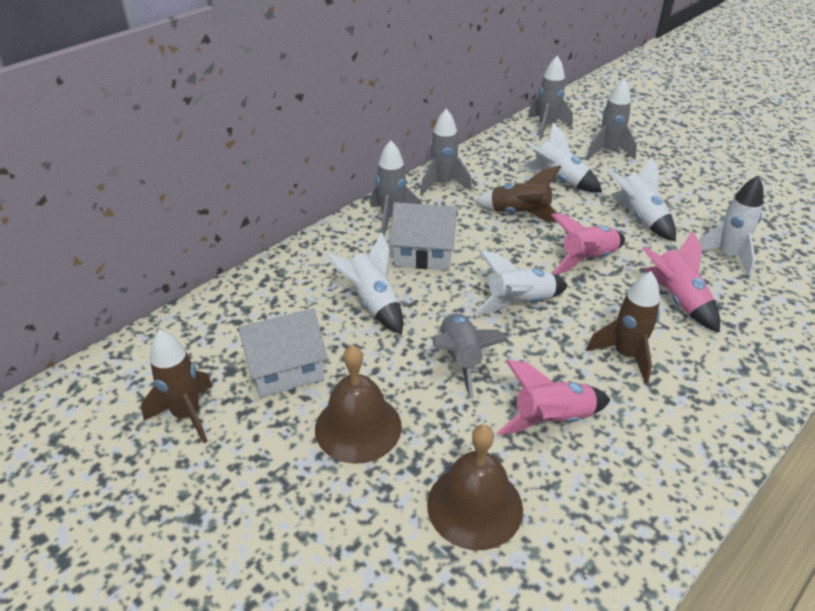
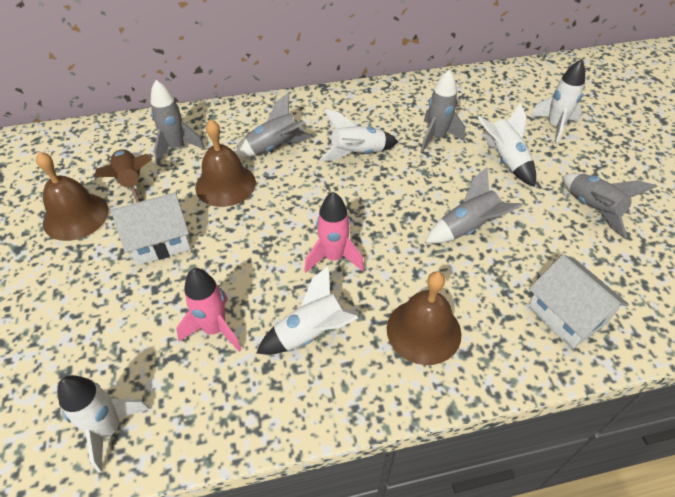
brown bell: 2 -> 3
brown rocket: 3 -> 1
pink rocket: 3 -> 2

